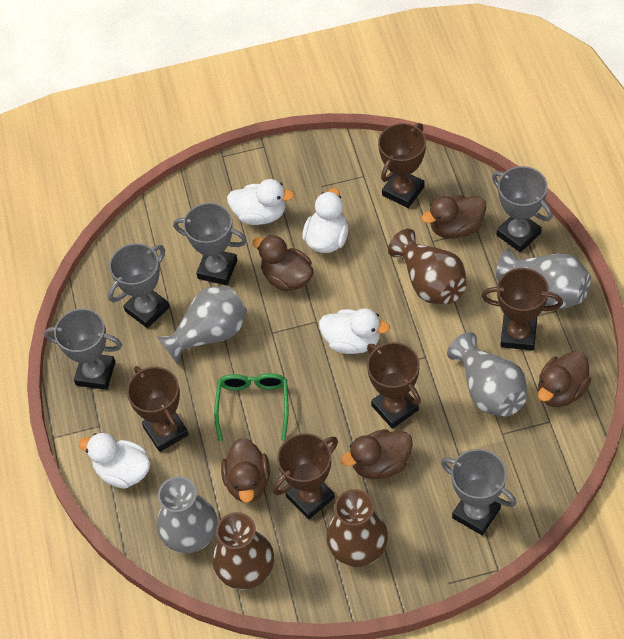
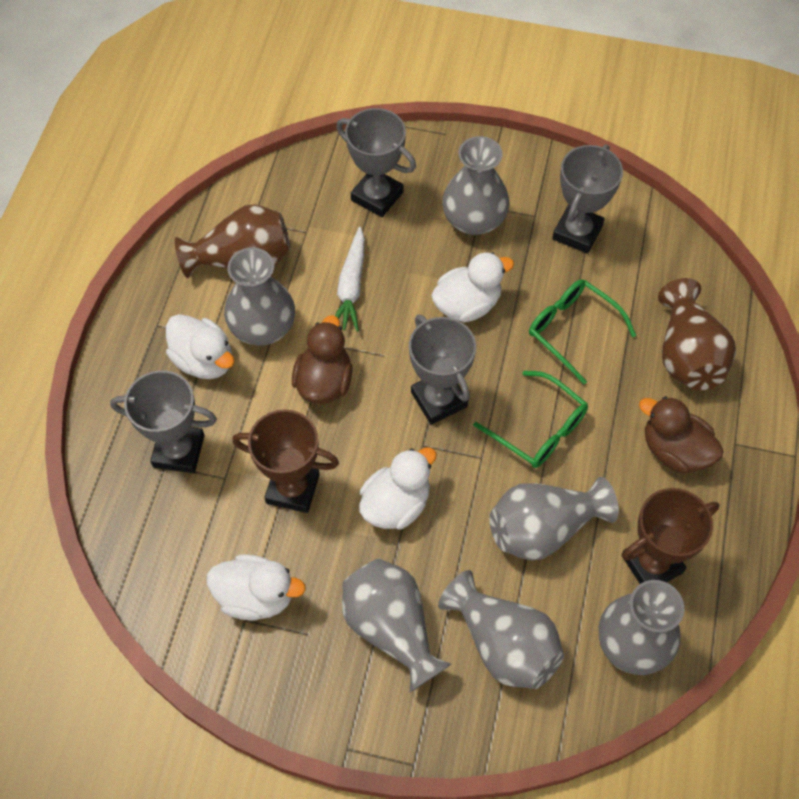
brown duck: 5 -> 2
brown trophy: 5 -> 2
brown vase: 3 -> 2
green glasses: 1 -> 2
grey trophy: 5 -> 4
grey vase: 4 -> 6
white carrot: 0 -> 1

